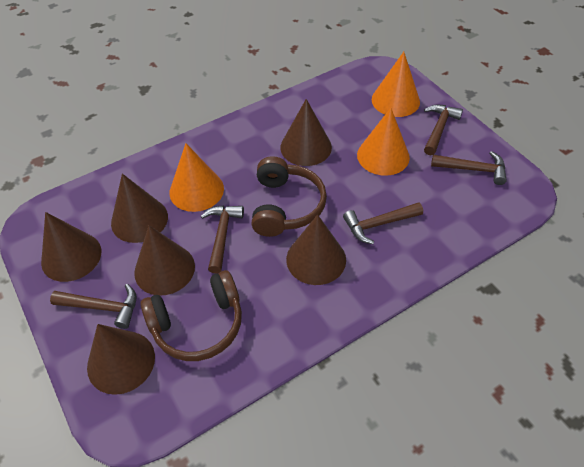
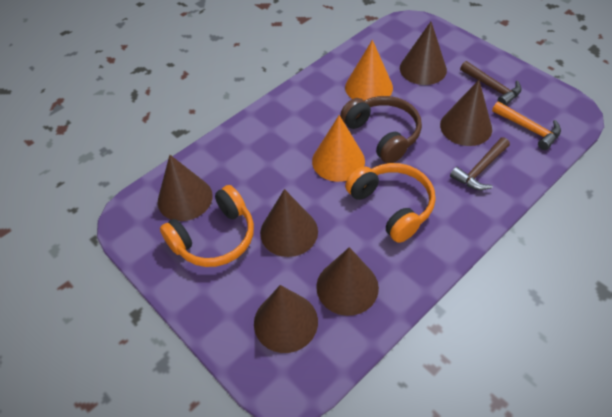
brown hammer: 5 -> 2
brown headphones: 2 -> 1
orange cone: 3 -> 2
orange hammer: 0 -> 1
orange headphones: 0 -> 2

